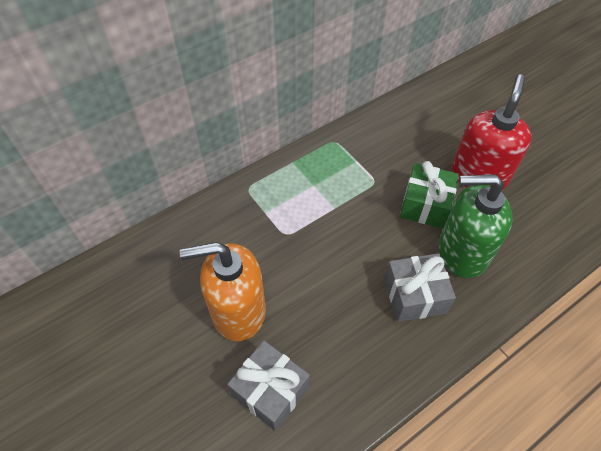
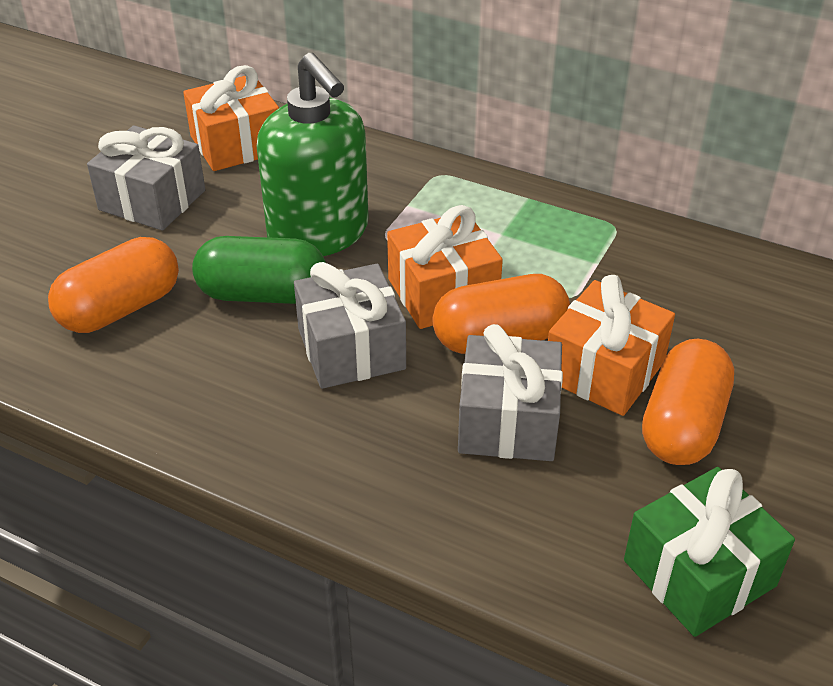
green capsule: 0 -> 1
grey gift: 2 -> 3
orange capsule: 0 -> 3
orange gift: 0 -> 3
orange soap dispenser: 1 -> 0
red soap dispenser: 1 -> 0

